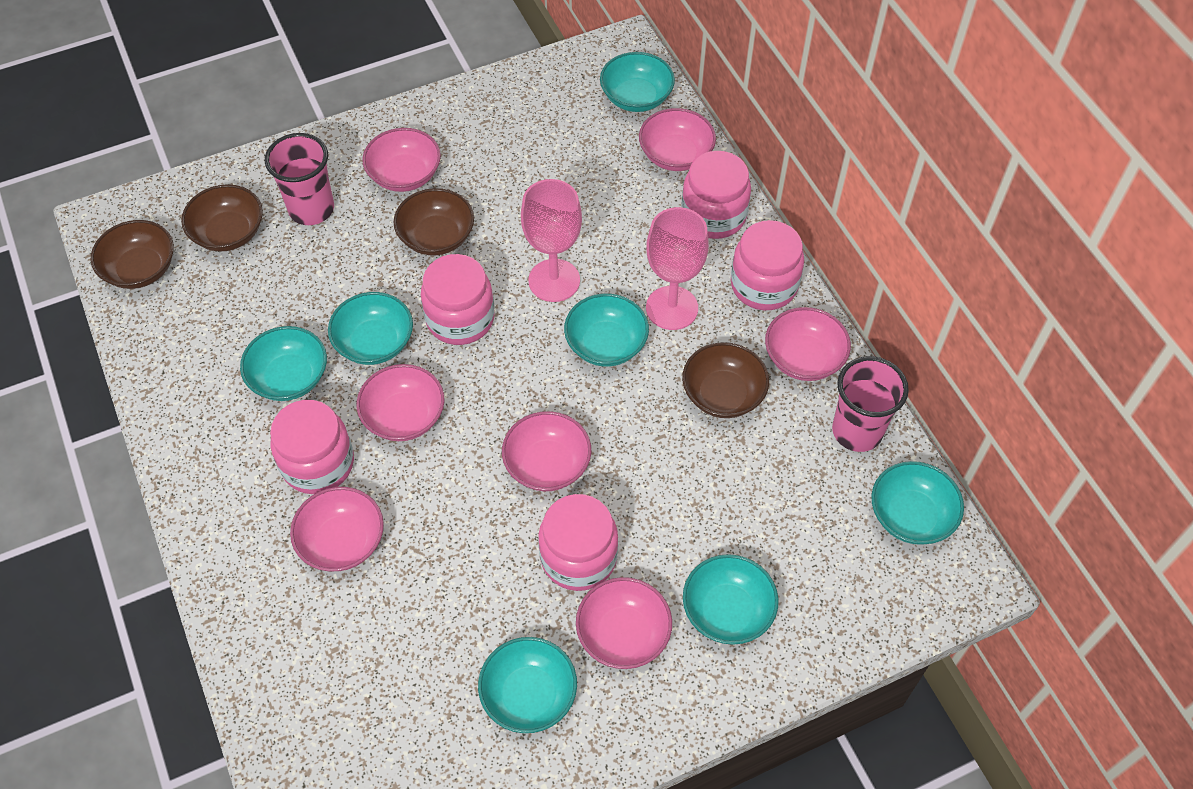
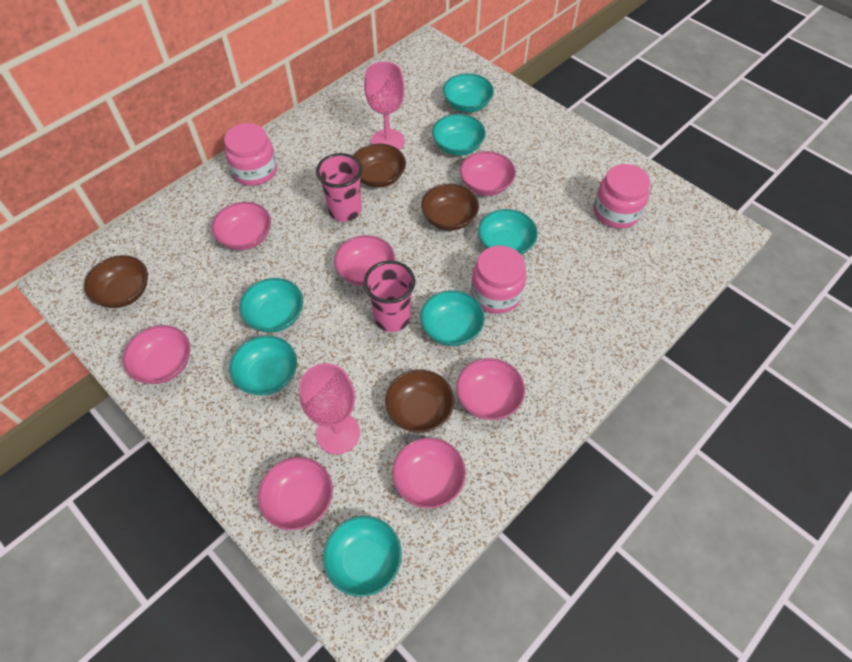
pink jar: 5 -> 3

